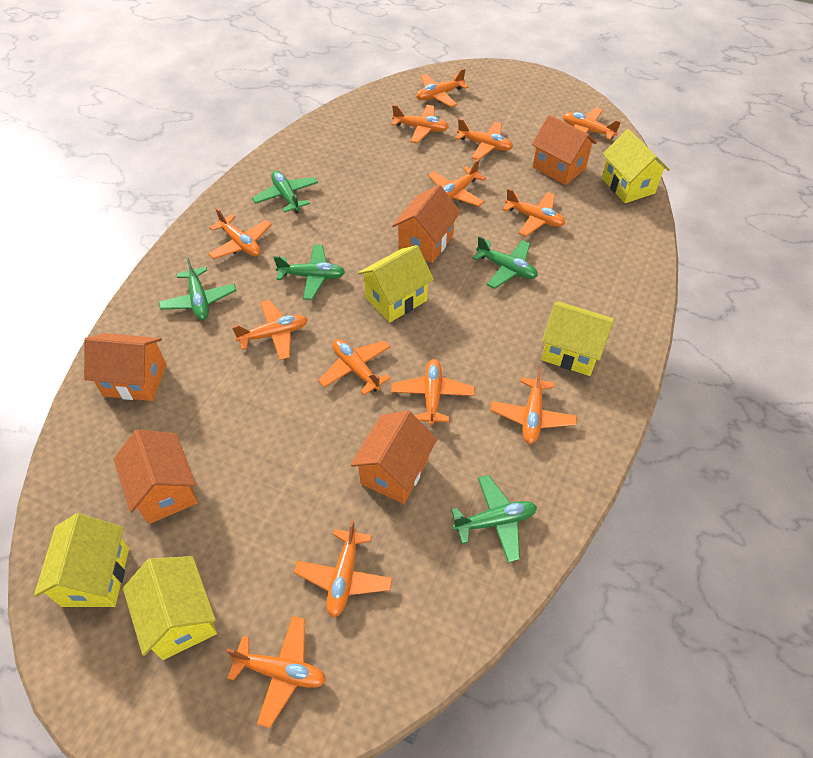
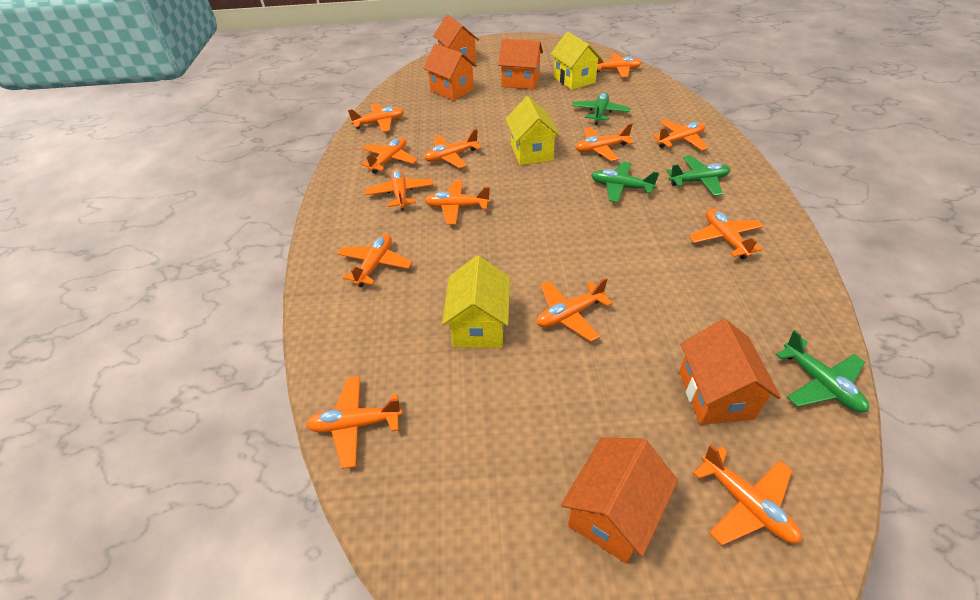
green plane: 5 -> 4
yellow house: 5 -> 3

